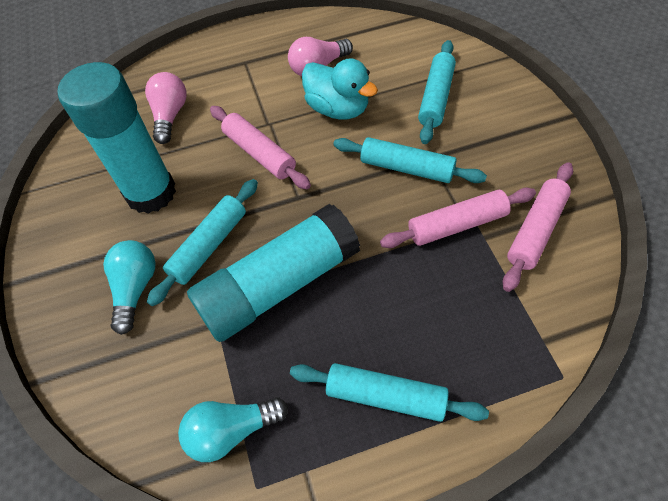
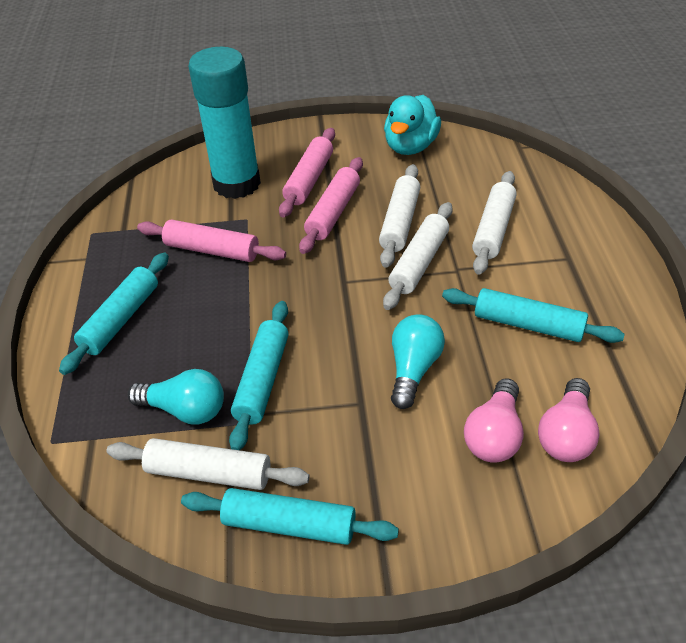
turquoise glue stick: 2 -> 1
white rolling pin: 0 -> 4

